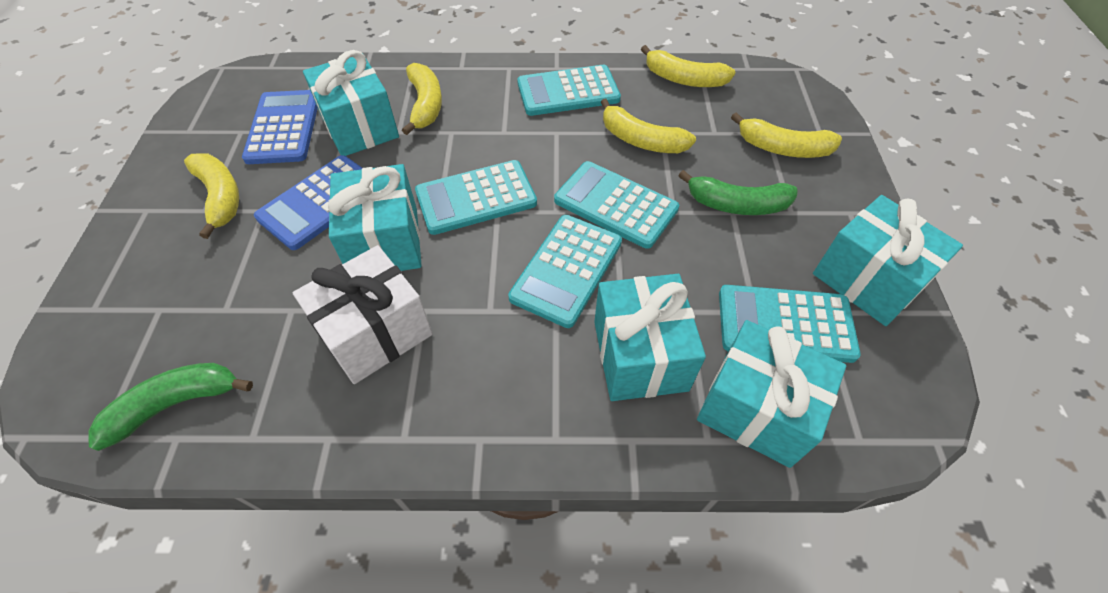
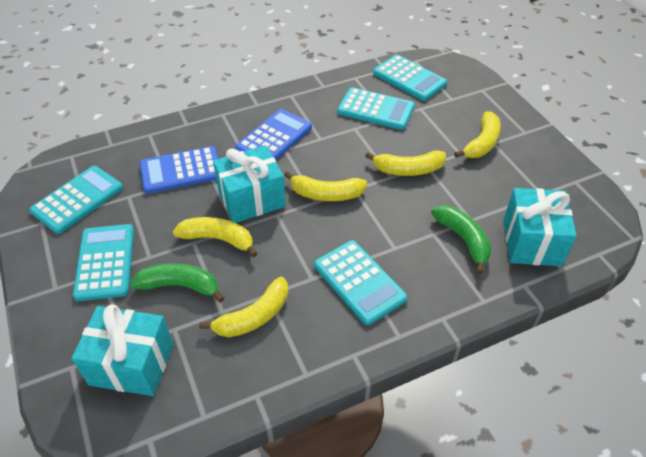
turquoise gift: 5 -> 3
white gift: 1 -> 0

